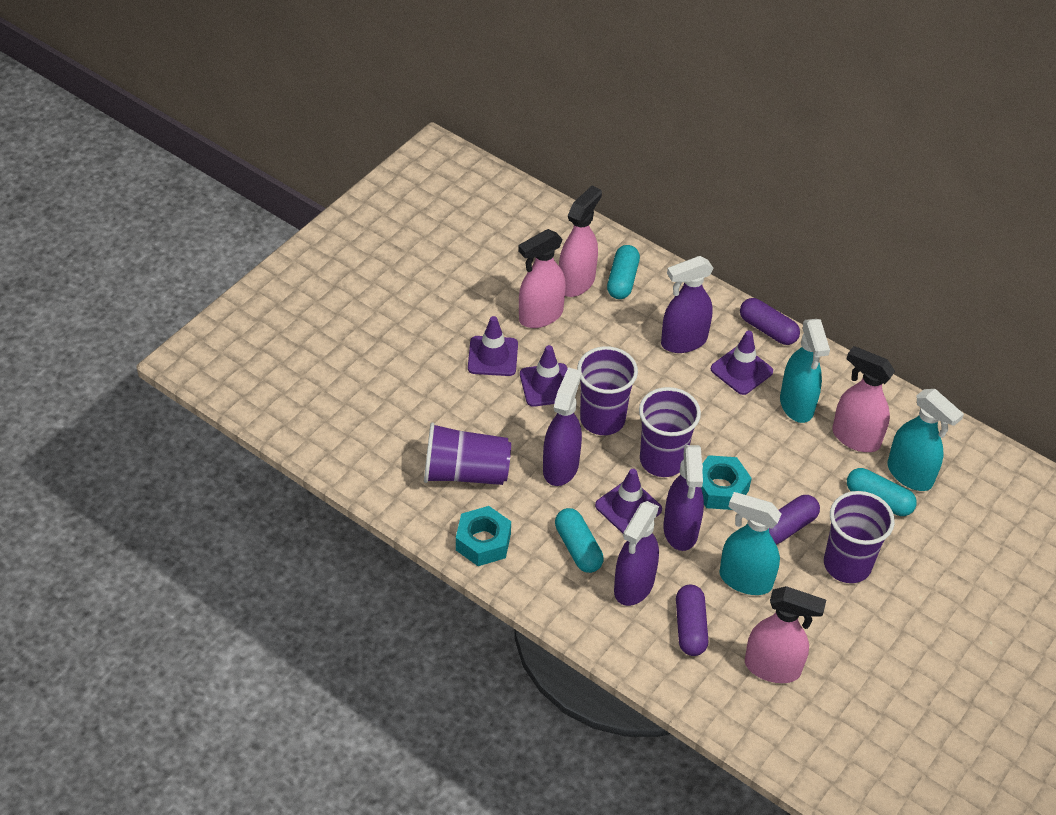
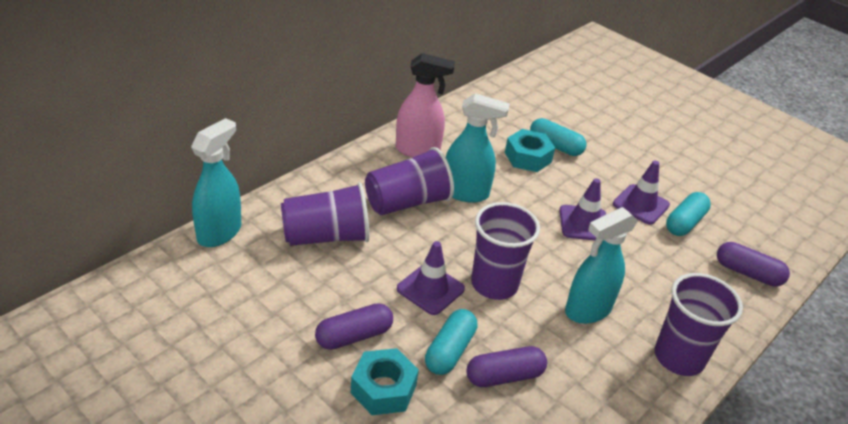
pink spray bottle: 4 -> 1
purple spray bottle: 4 -> 0
purple traffic cone: 4 -> 3

